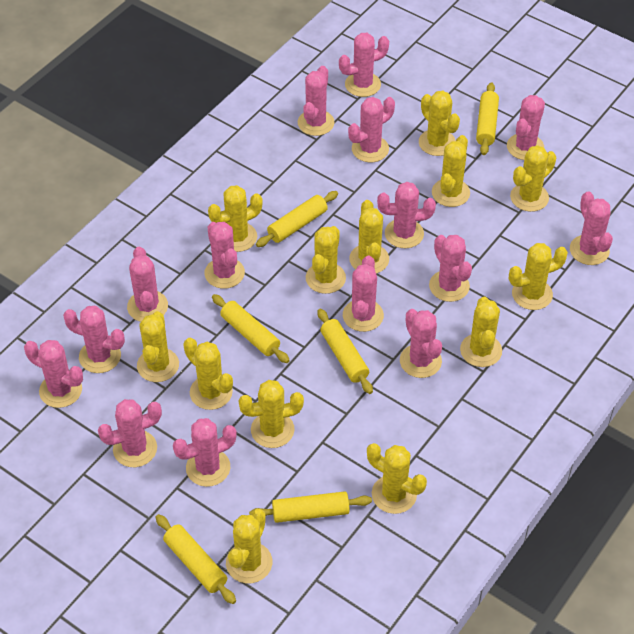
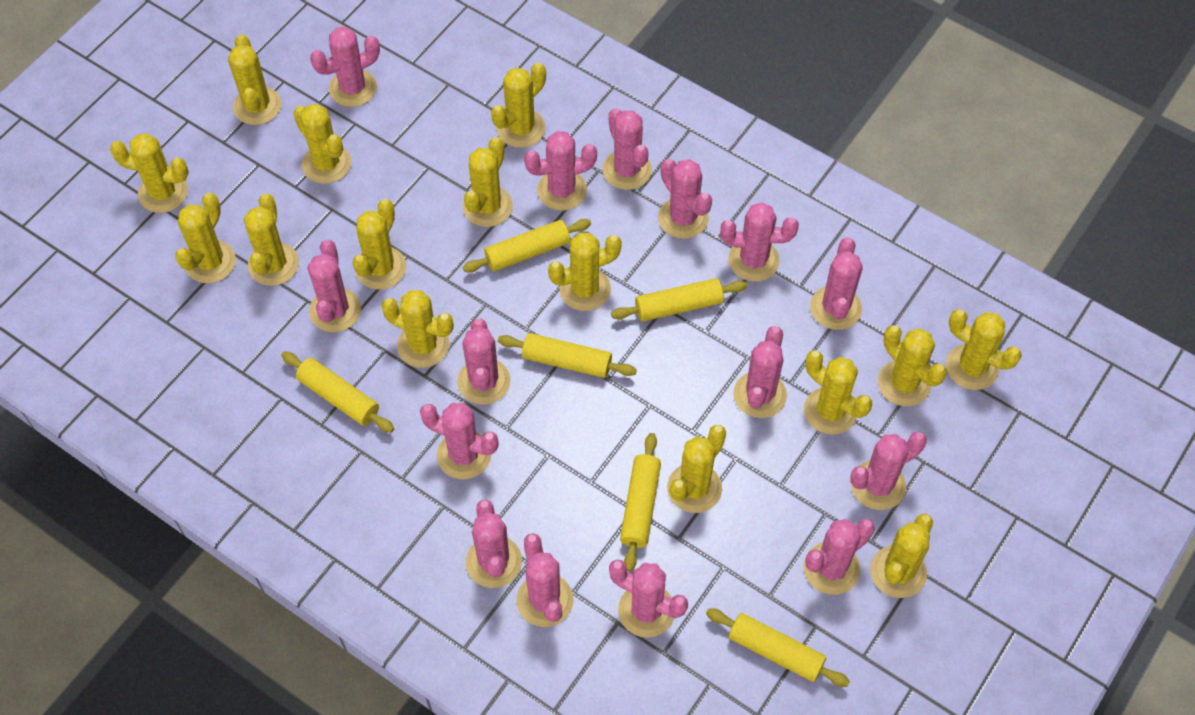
yellow cactus: 13 -> 15

